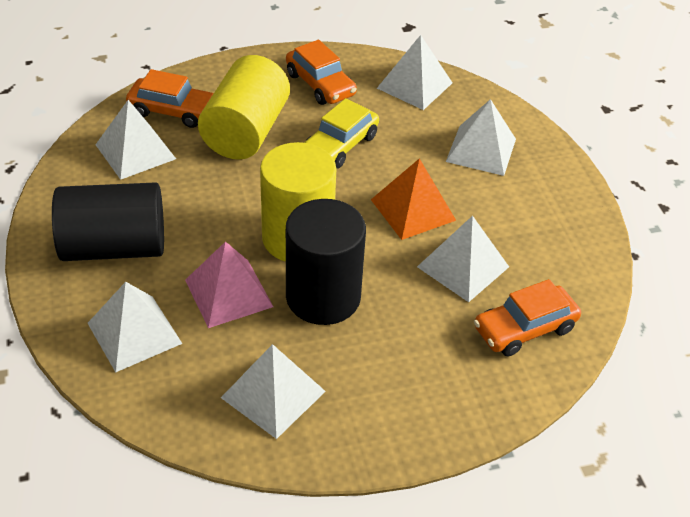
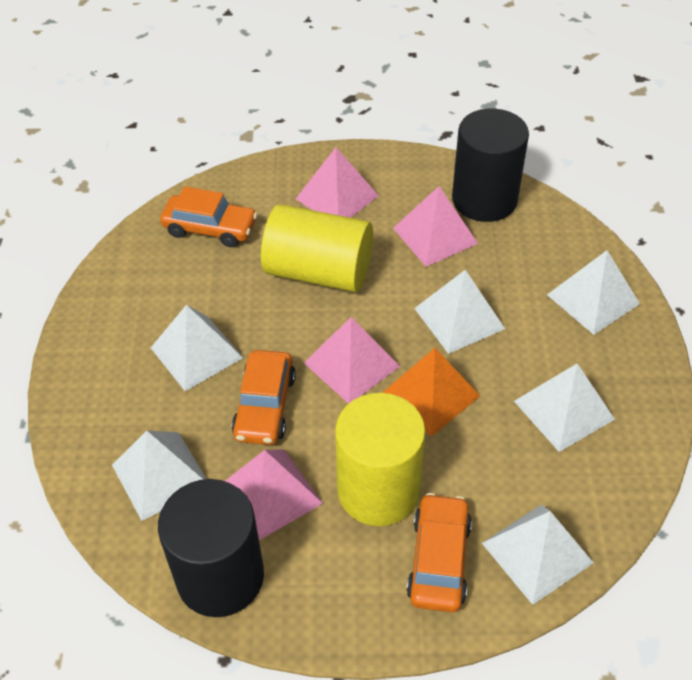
pink pyramid: 1 -> 4
yellow car: 1 -> 0

